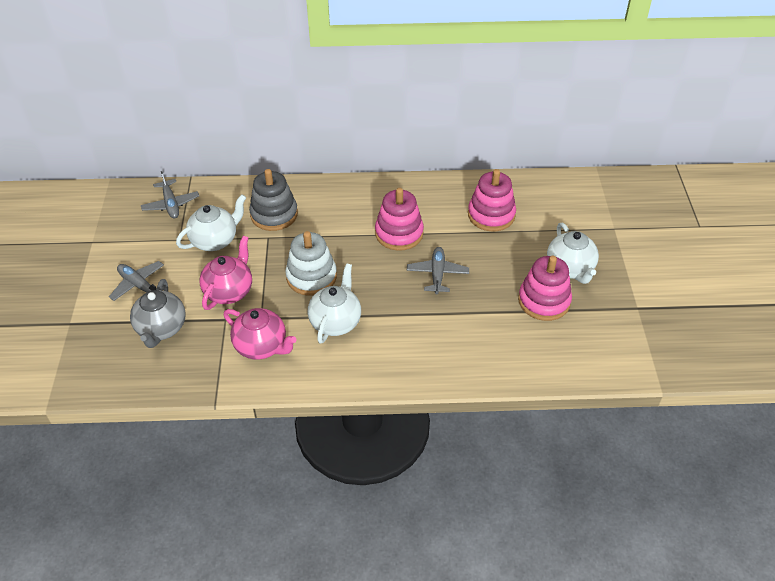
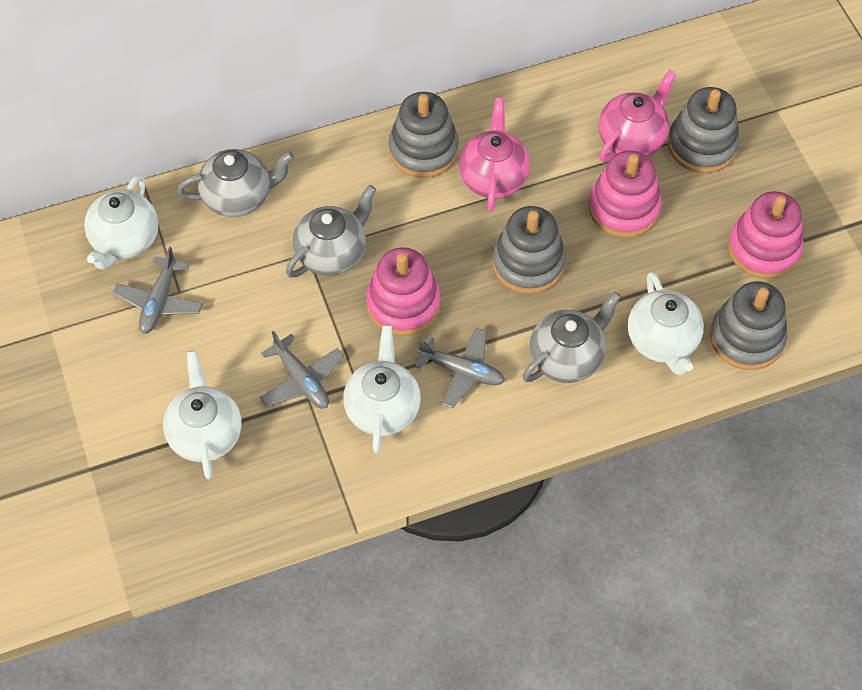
grey stacking toy: 1 -> 4
grey teapot: 1 -> 3
white stacking toy: 1 -> 0
white teapot: 3 -> 4

